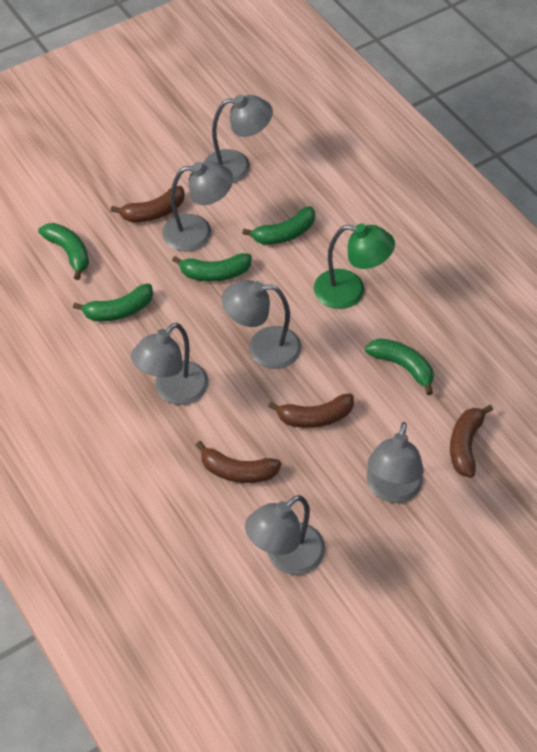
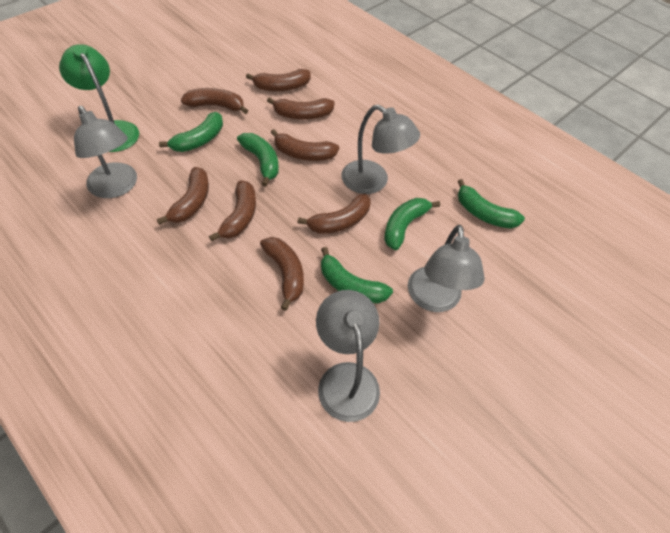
brown banana: 4 -> 8
grey lamp: 6 -> 4

